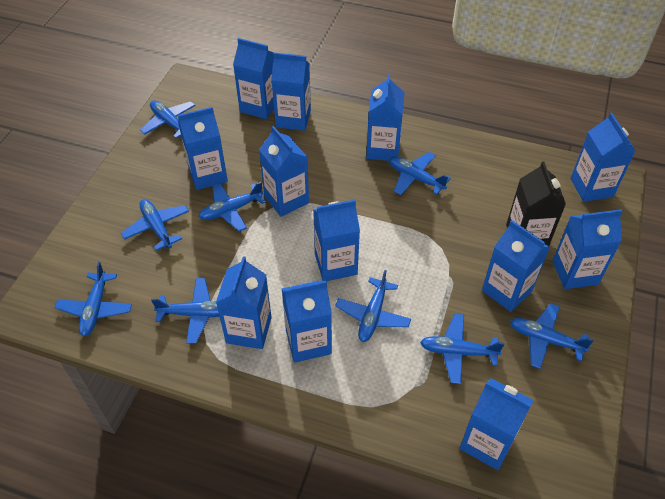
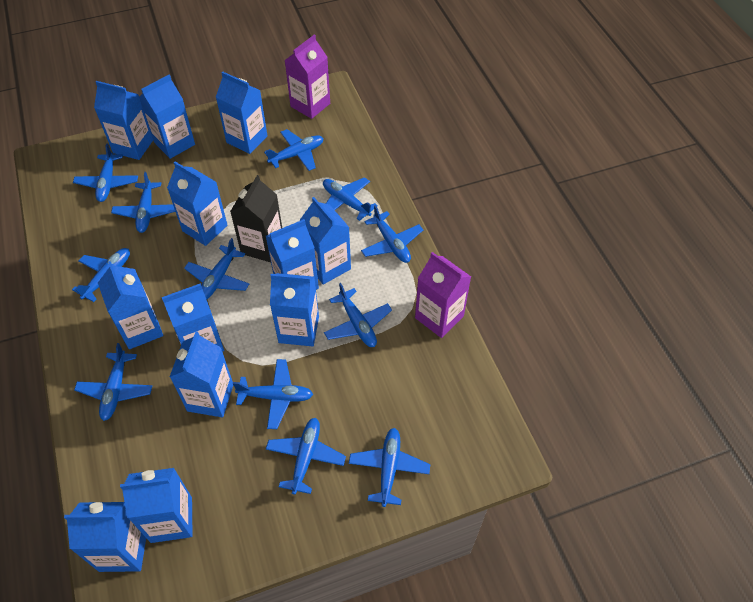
blue plane: 9 -> 12
purple carton: 0 -> 2

